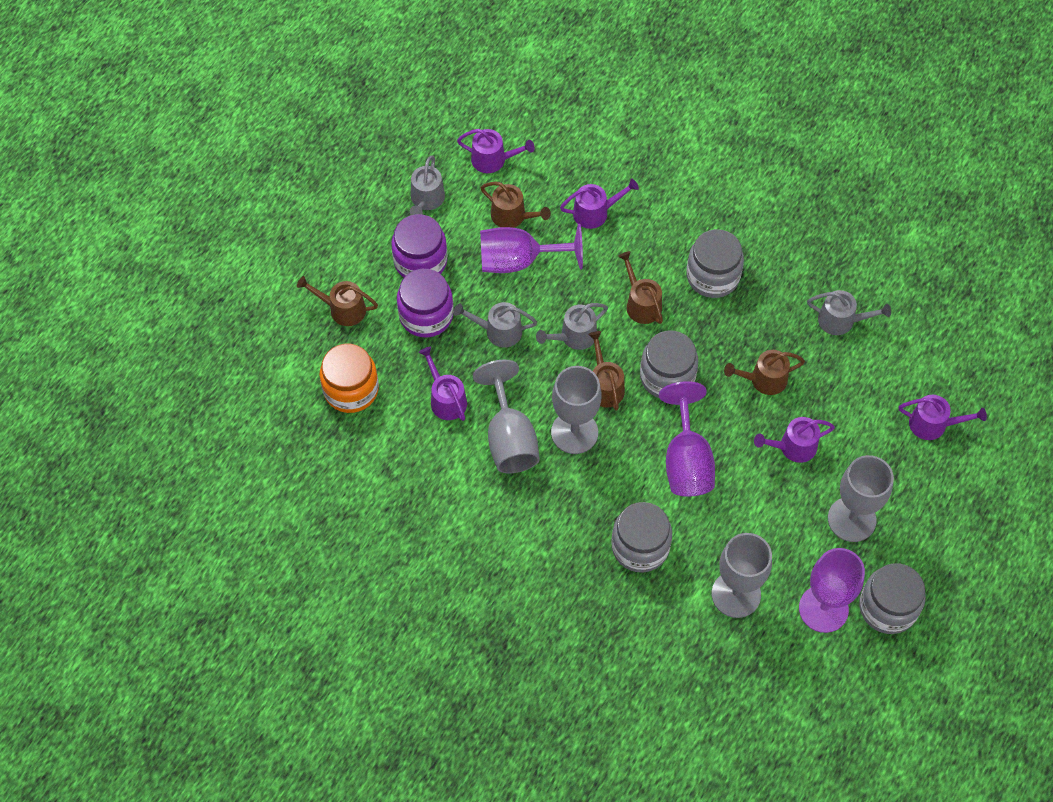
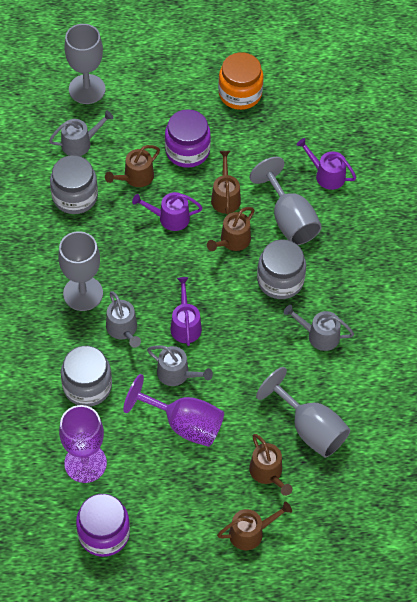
grey jar: 4 -> 3
purple goblet: 3 -> 2
purple watering can: 5 -> 3

